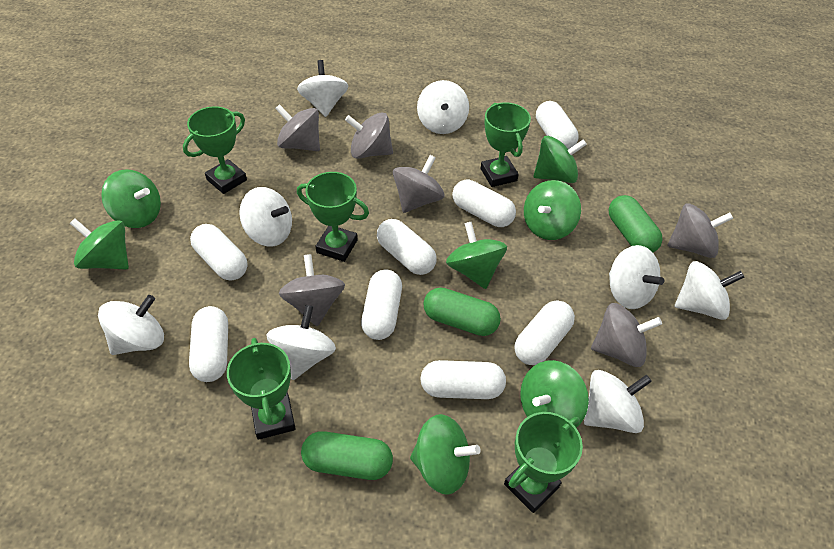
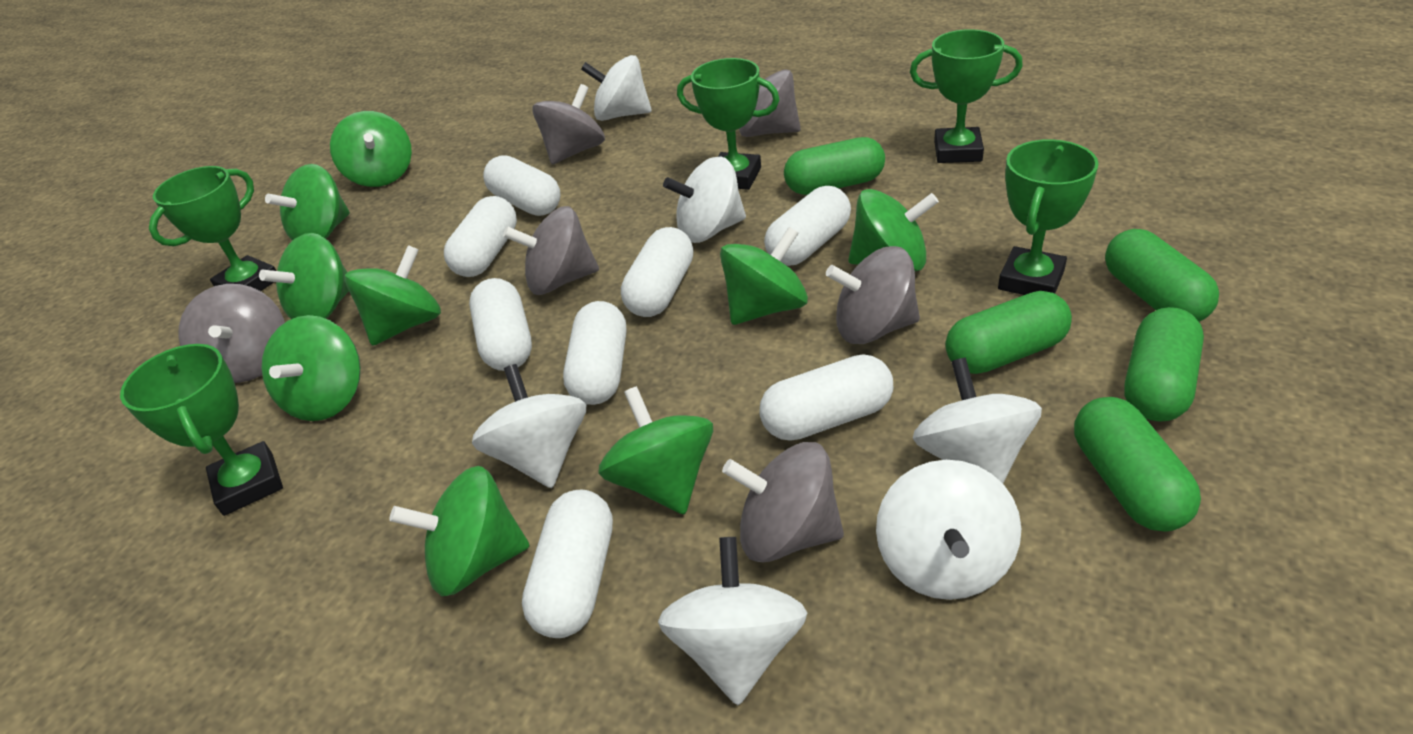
green capsule: 3 -> 5
green spinning top: 7 -> 9
white spinning top: 8 -> 6

